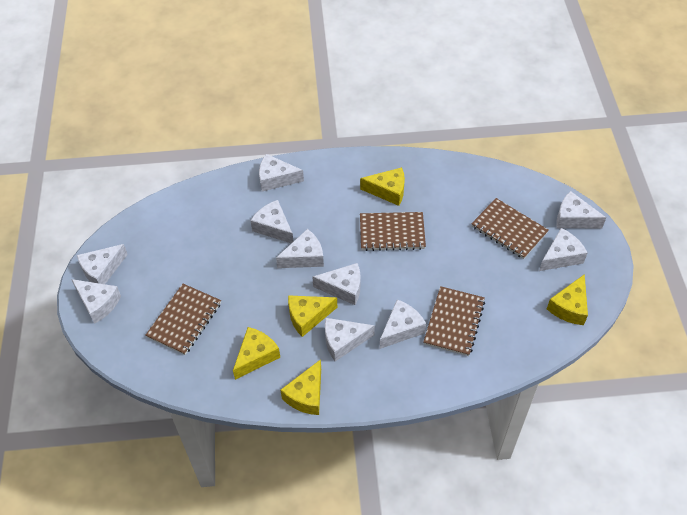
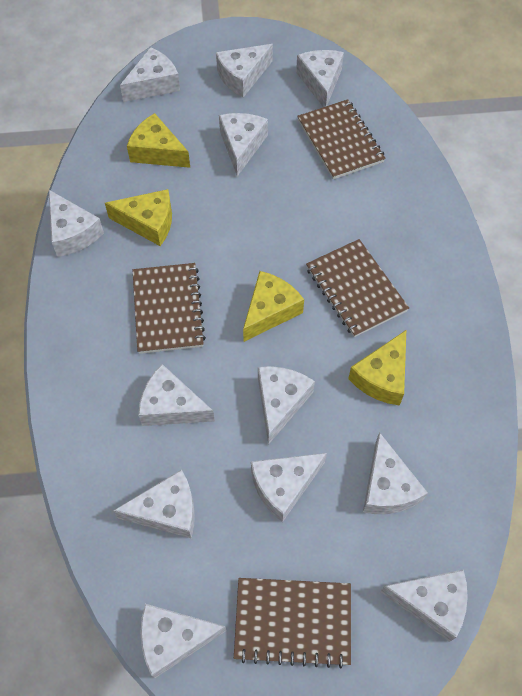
white cheese: 10 -> 12
yellow cheese: 5 -> 4

